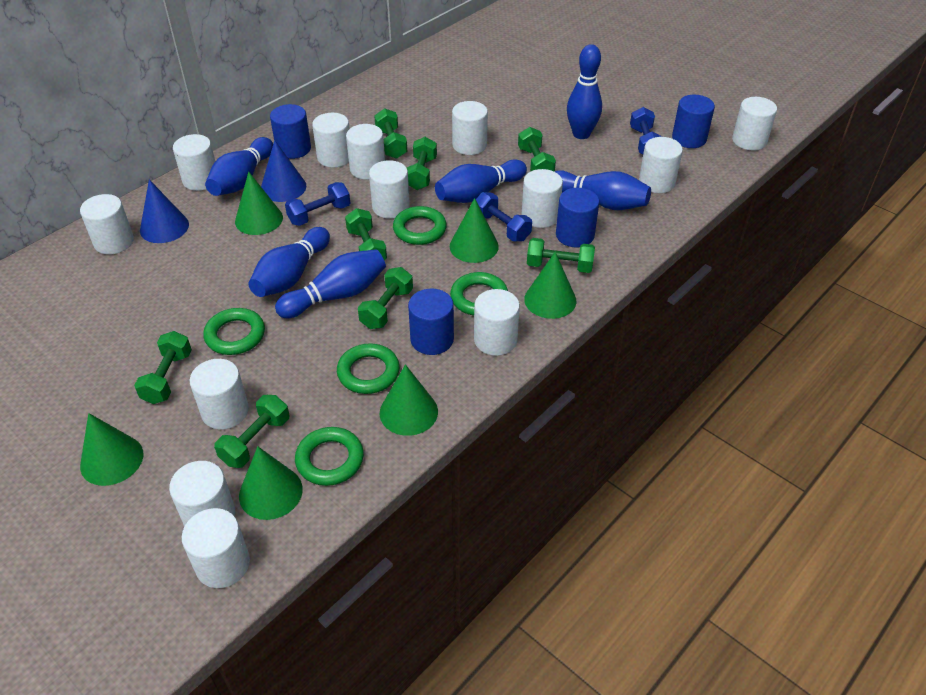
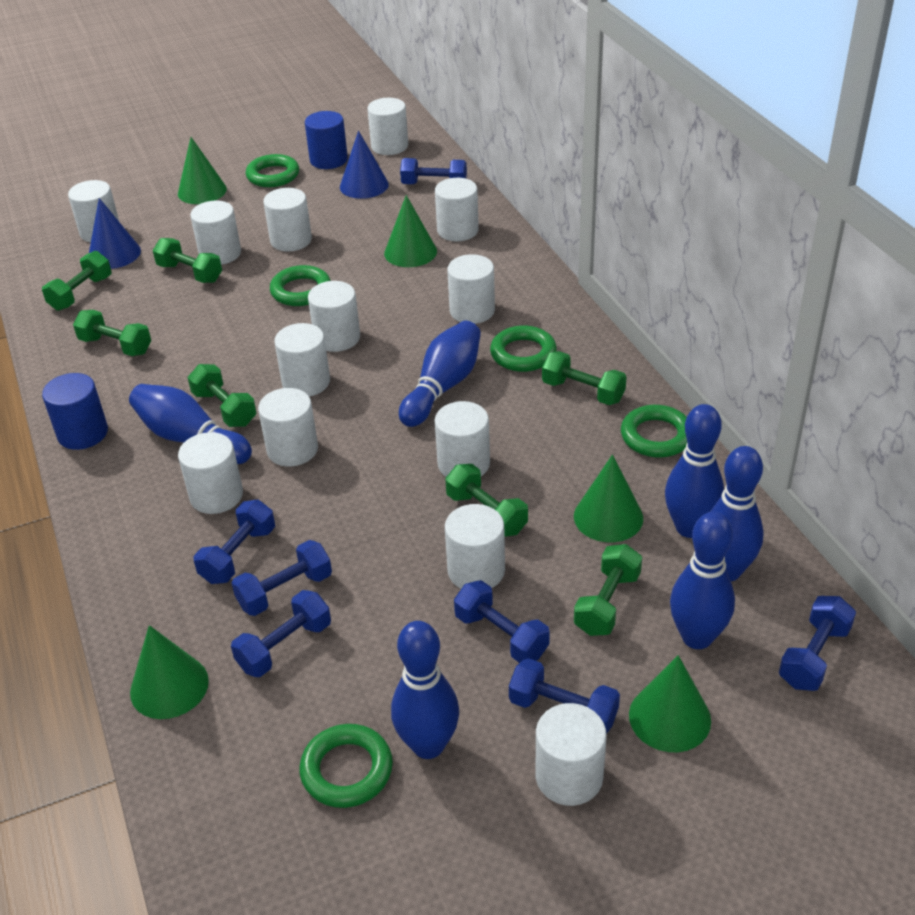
blue cylinder: 4 -> 2
blue dumbbell: 3 -> 7
green cone: 6 -> 5
green dumbbell: 8 -> 7

